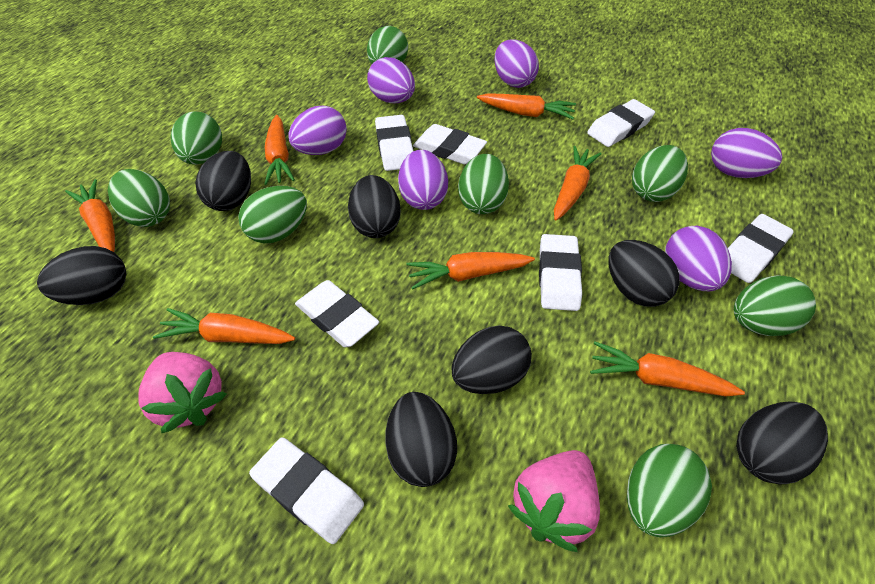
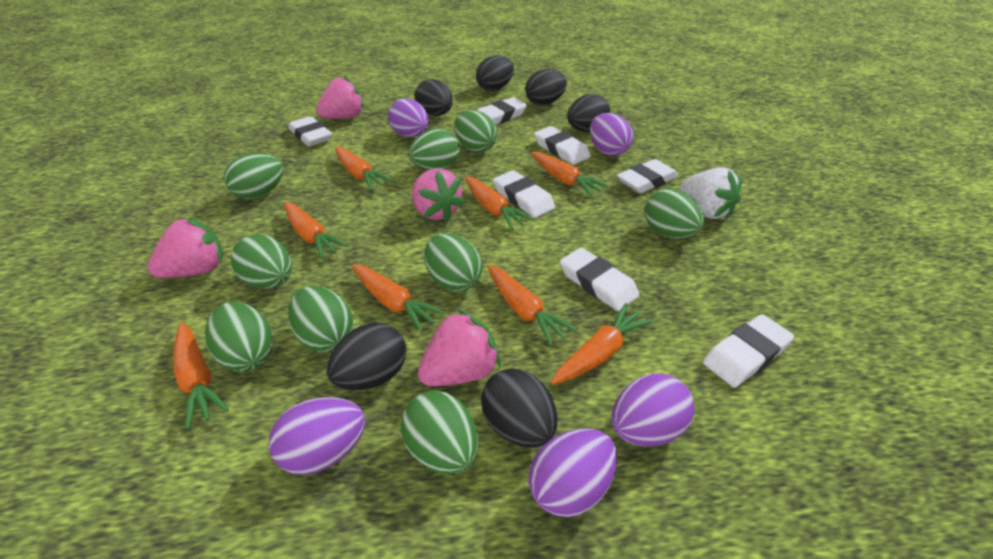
black egg: 7 -> 6
green egg: 8 -> 9
orange carrot: 7 -> 8
pink strawberry: 2 -> 4
purple egg: 6 -> 5
white strawberry: 0 -> 1

